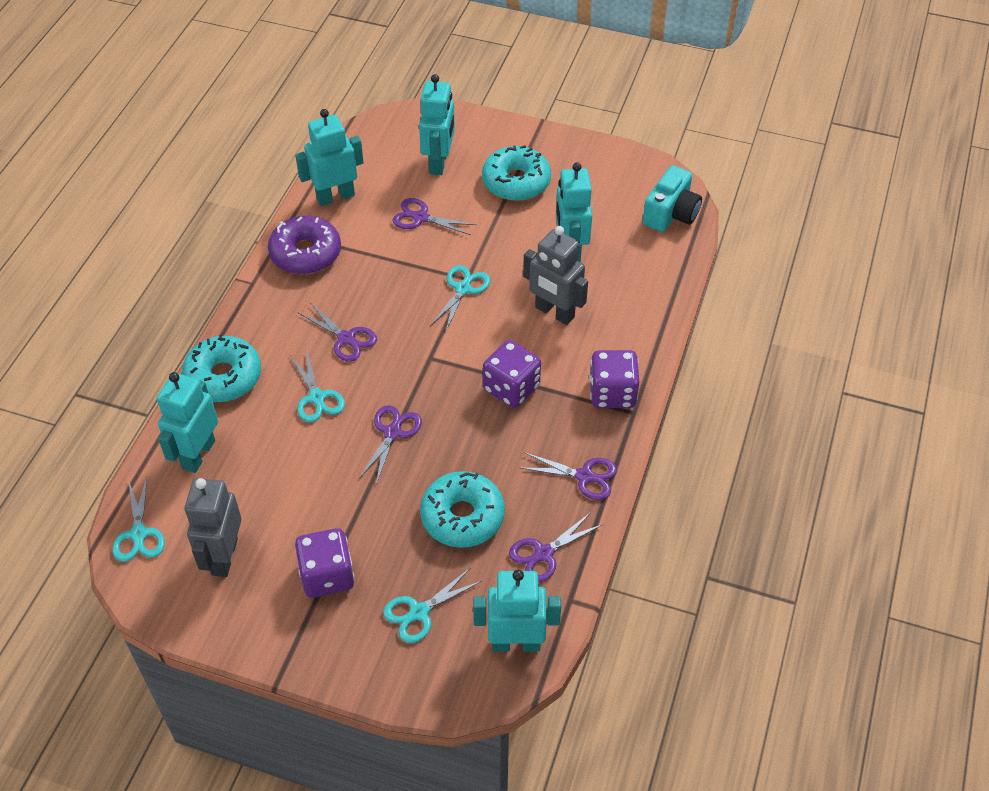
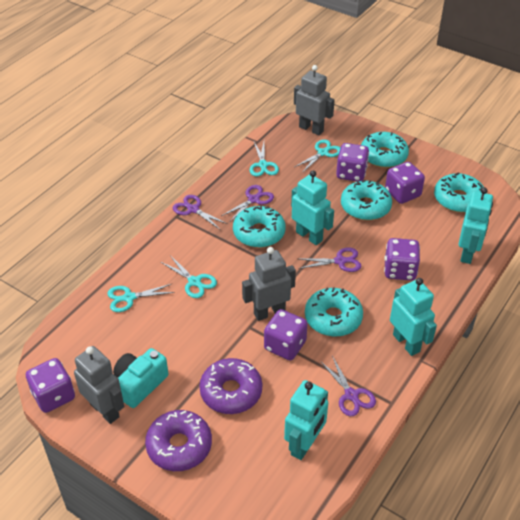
grey robot: 2 -> 3
purple dice: 3 -> 5
purple donut: 1 -> 2
purple scissors: 5 -> 4
turquoise donut: 3 -> 5
turquoise robot: 5 -> 4

